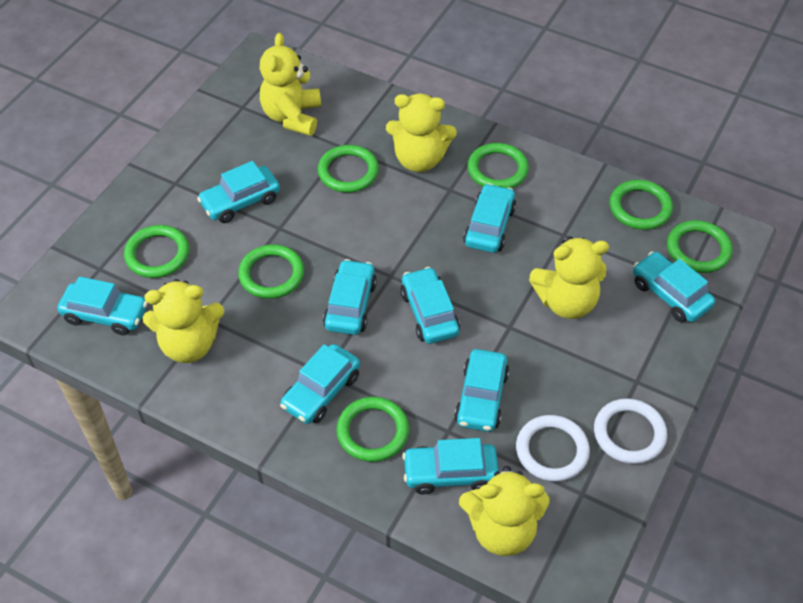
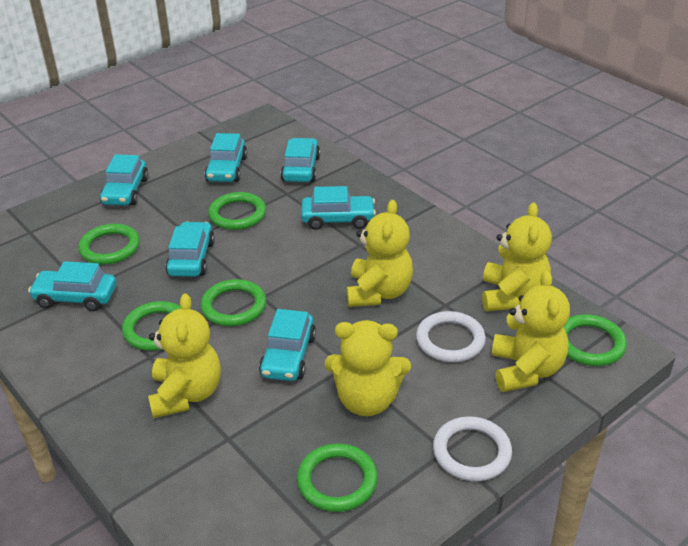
green ring: 7 -> 6
turquoise car: 9 -> 7

